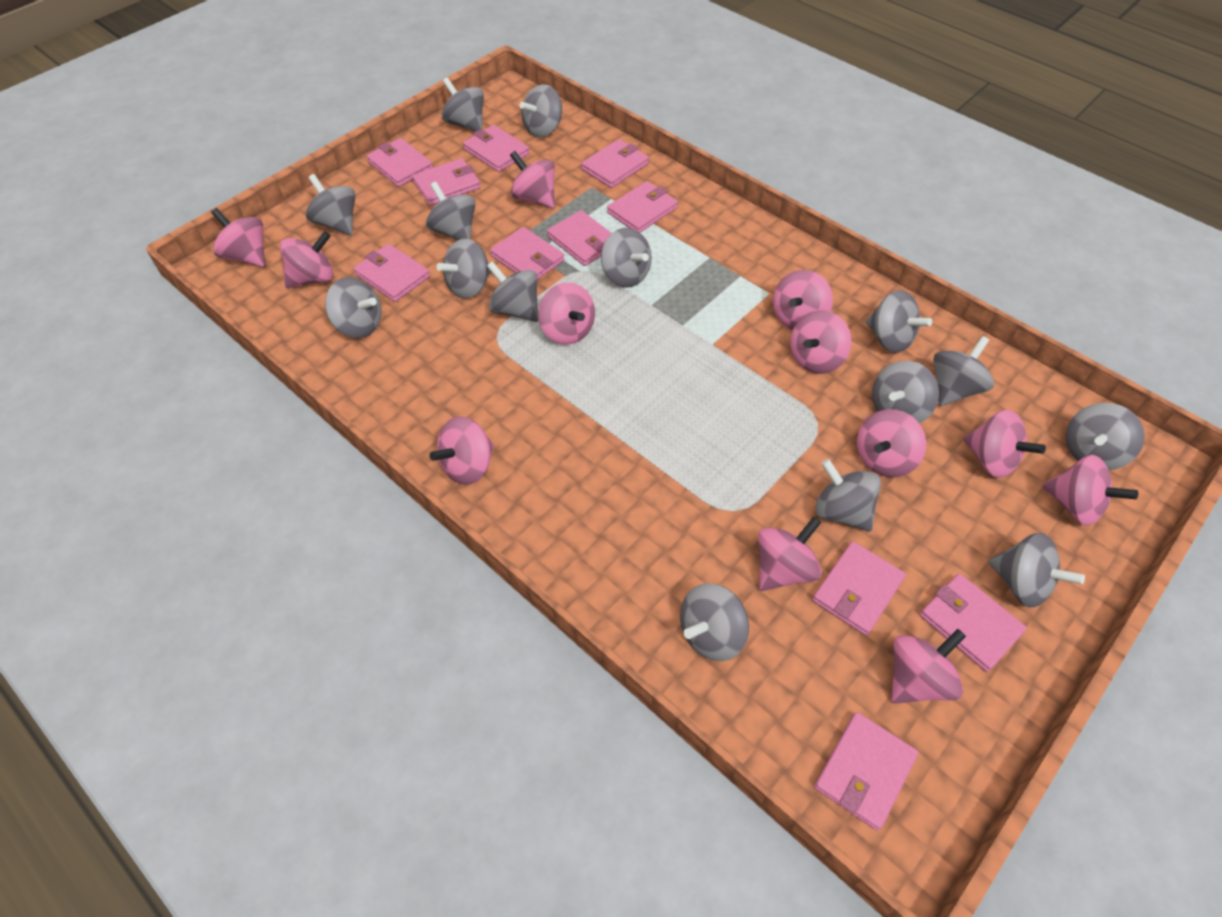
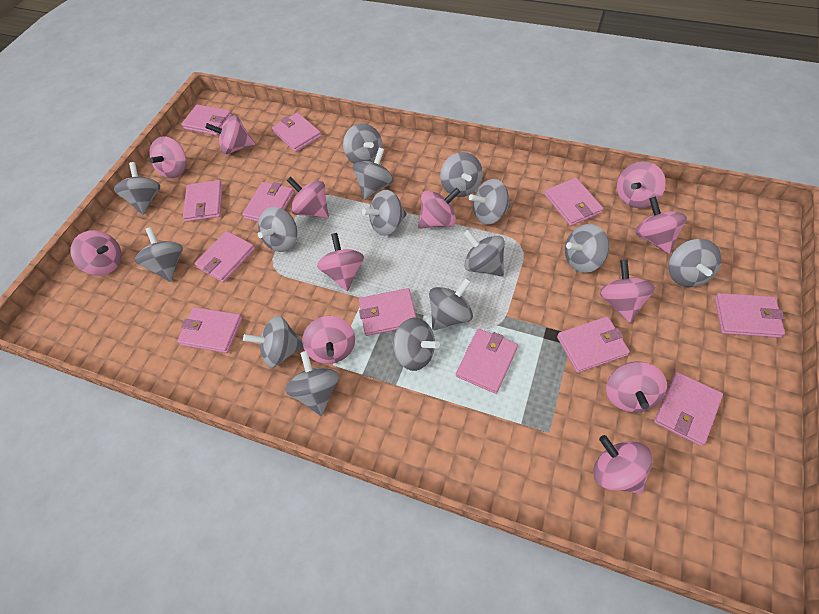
pink wallet: 11 -> 12

